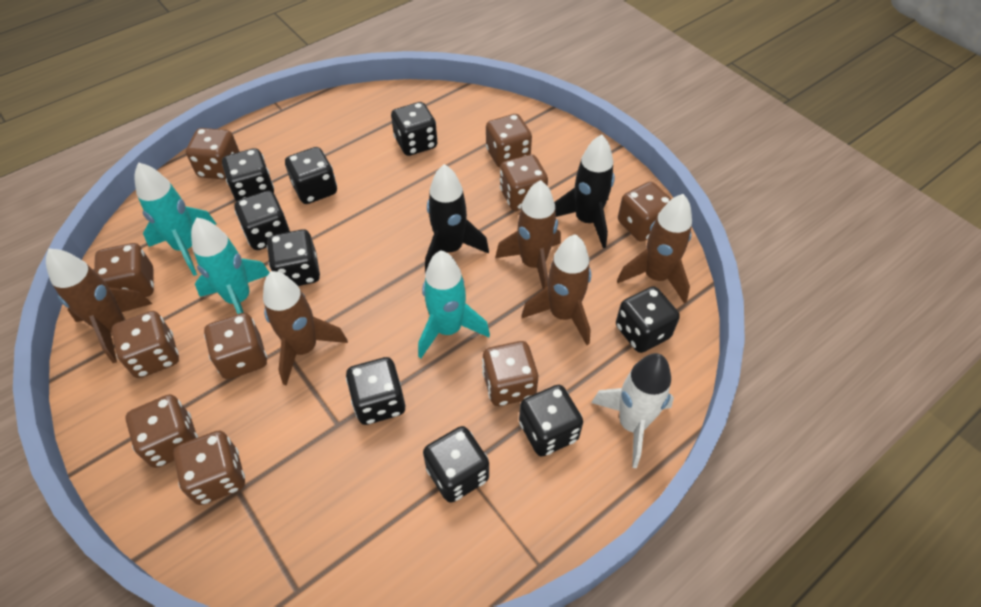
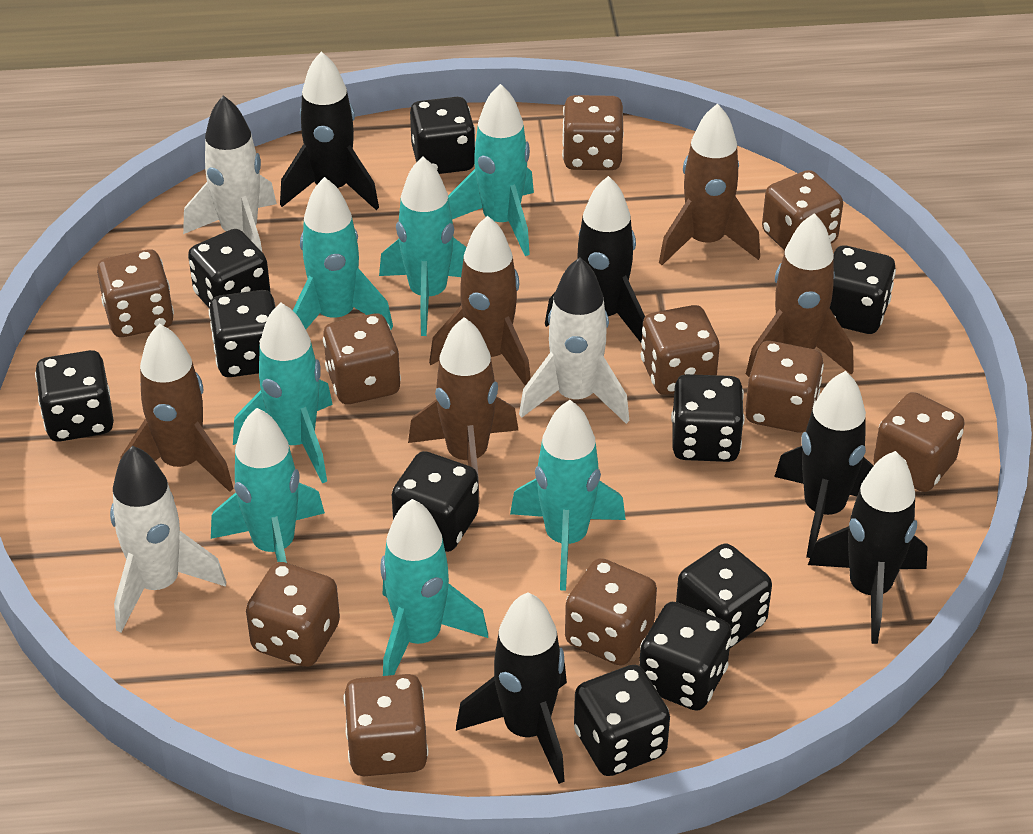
black dice: 9 -> 10
black rocket: 2 -> 5
turquoise rocket: 3 -> 7
white rocket: 1 -> 3

